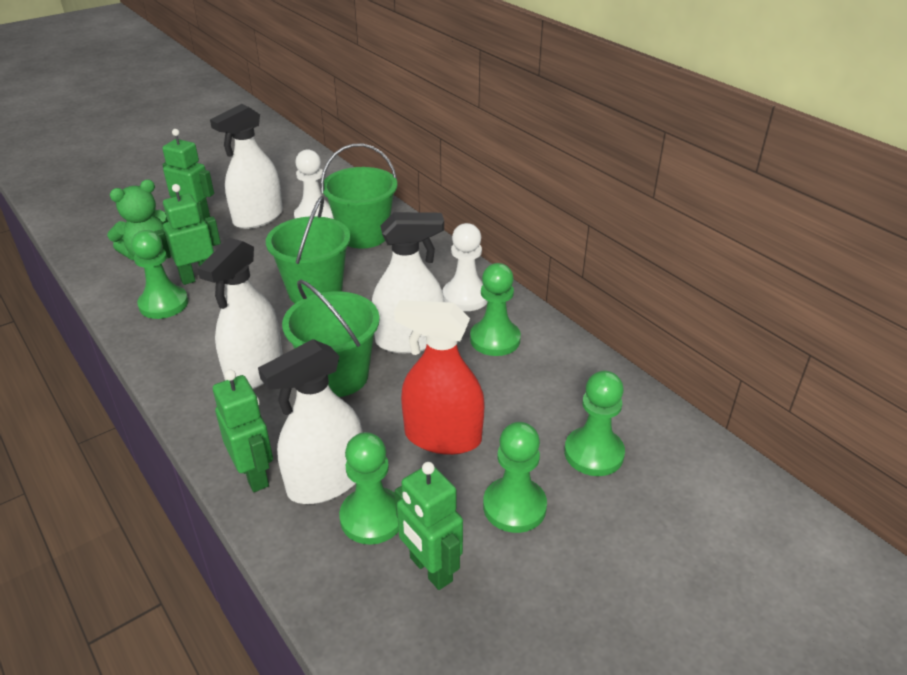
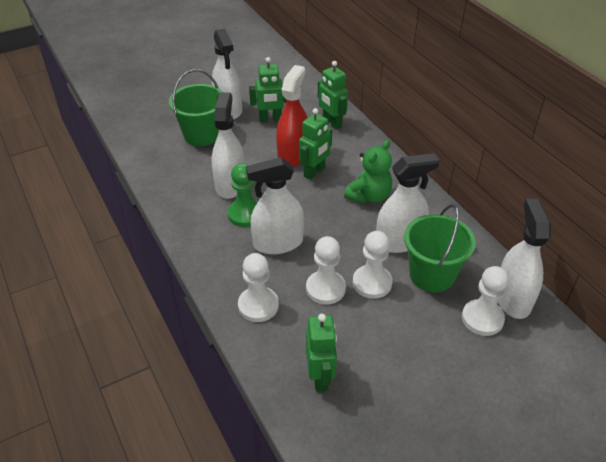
green bucket: 3 -> 2
green pawn: 5 -> 1
white pawn: 2 -> 4
white spray bottle: 4 -> 5

